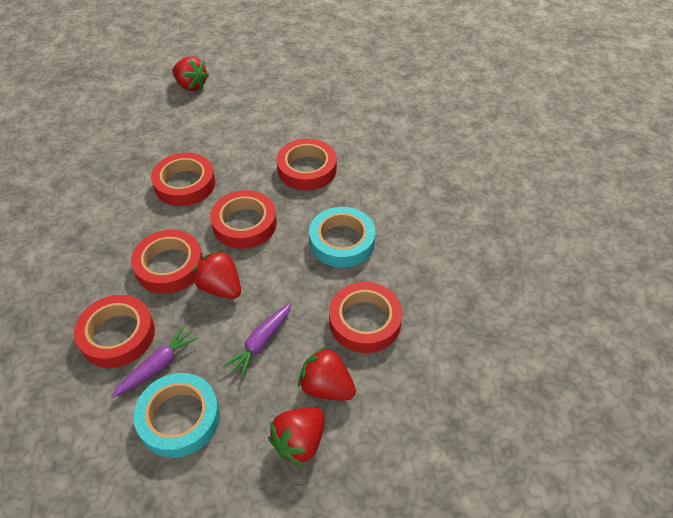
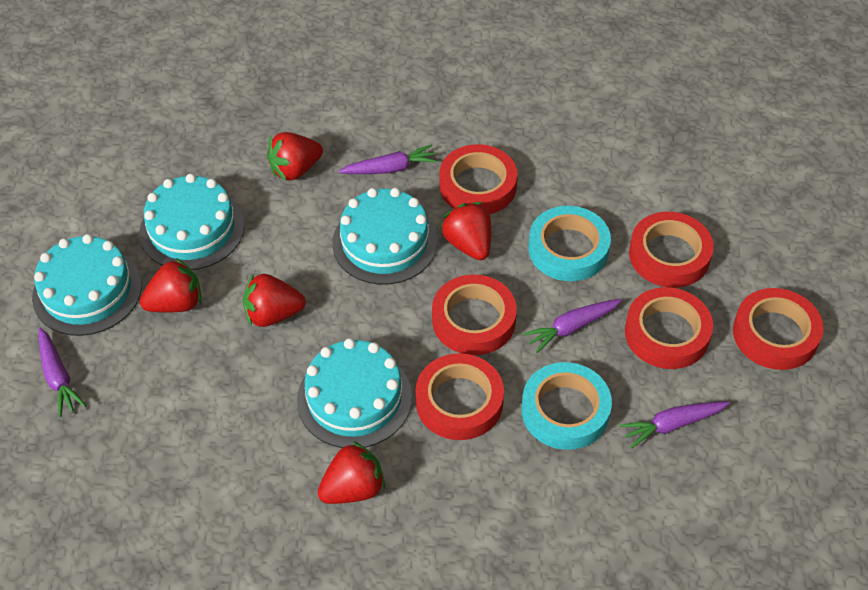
purple carrot: 2 -> 4
red strawberry: 4 -> 5
turquoise cake: 0 -> 4

